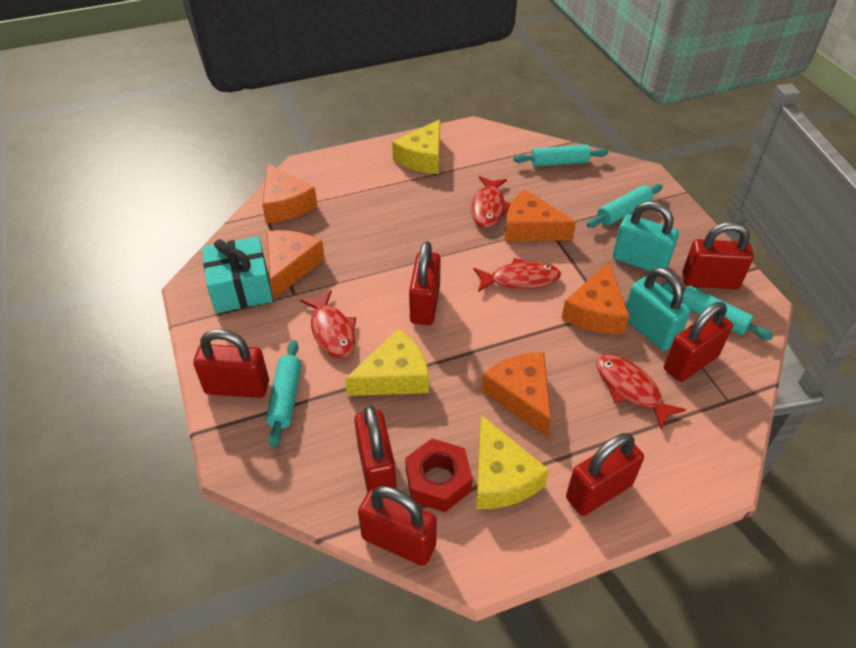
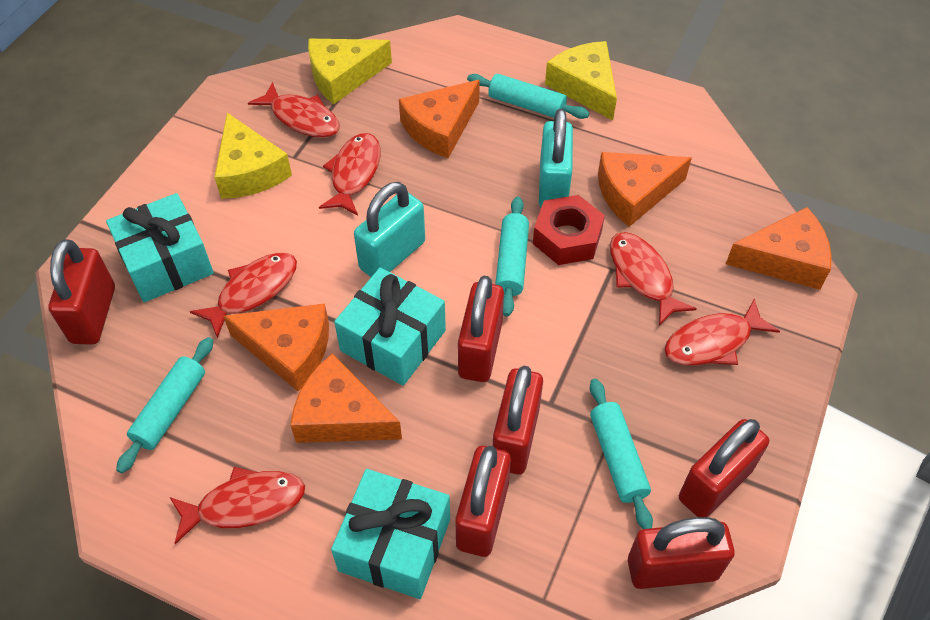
red fish: 4 -> 6
red padlock: 7 -> 6
turquoise gift: 1 -> 3

